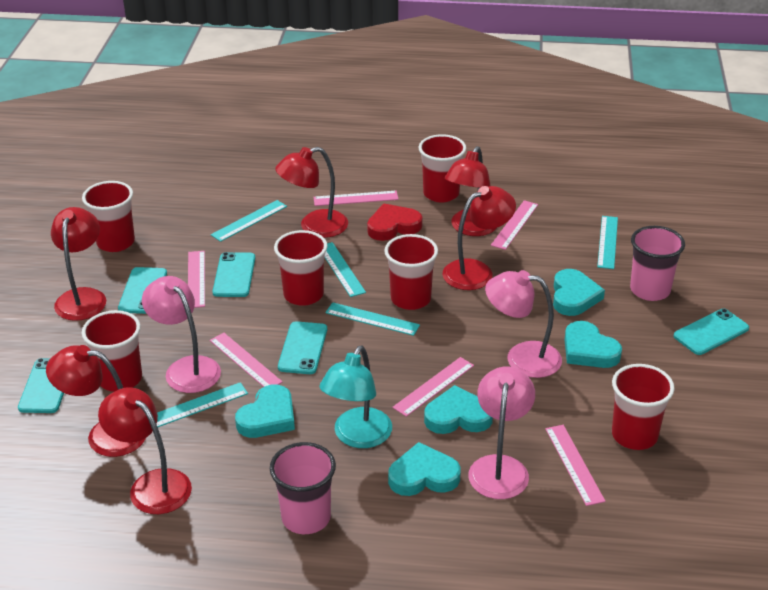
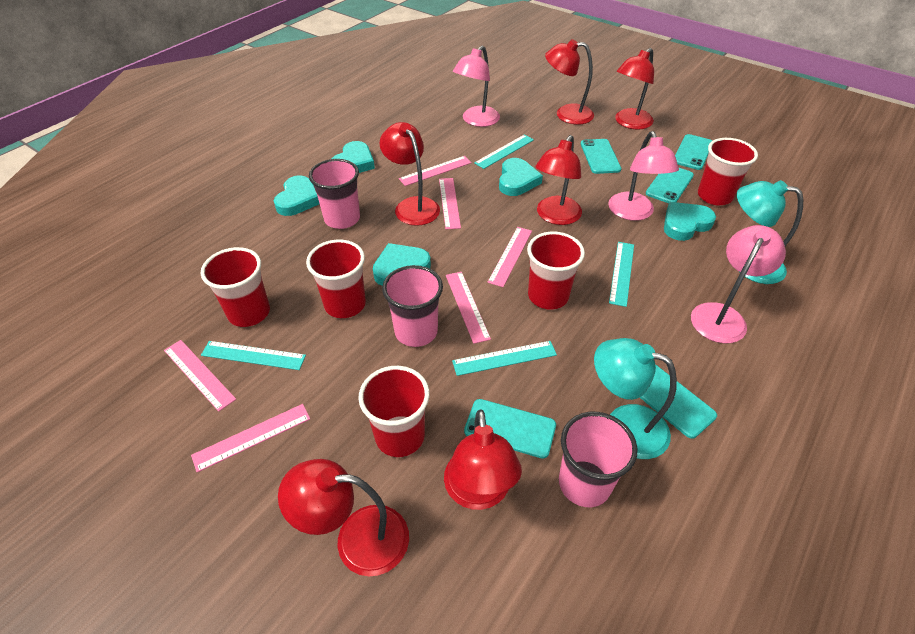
pink cup: 2 -> 3
red cup: 6 -> 5
red heart: 1 -> 0
turquoise lamp: 1 -> 2
turquoise ruler: 5 -> 4

